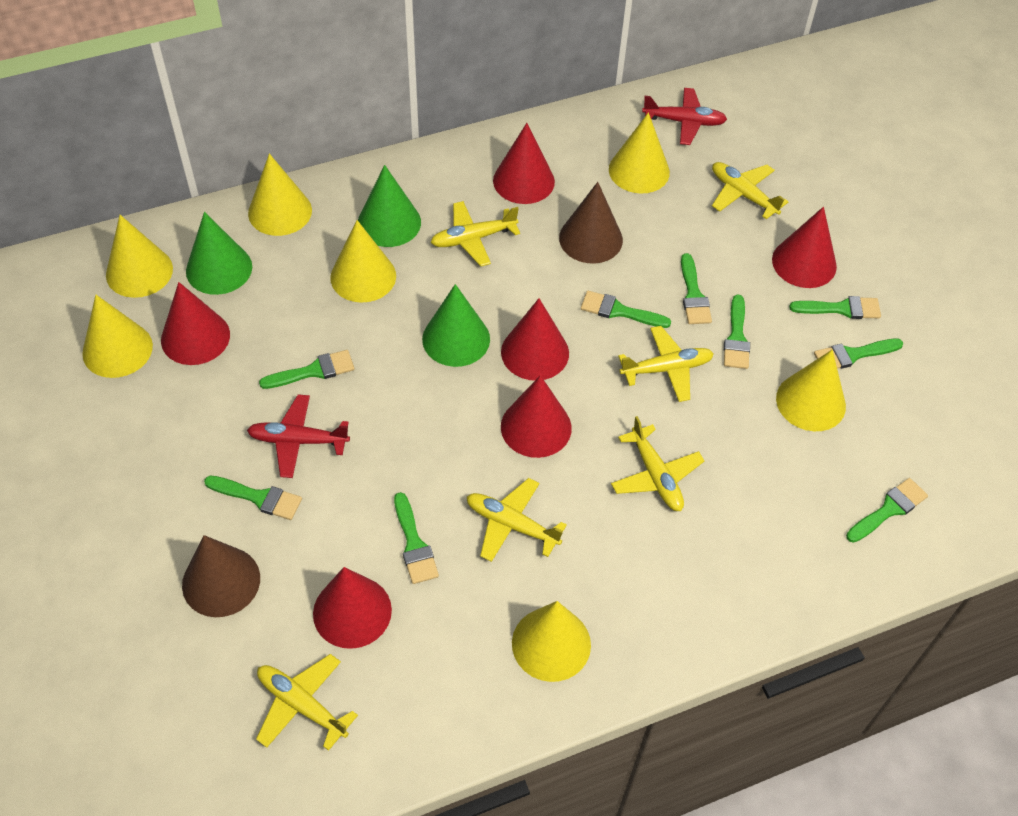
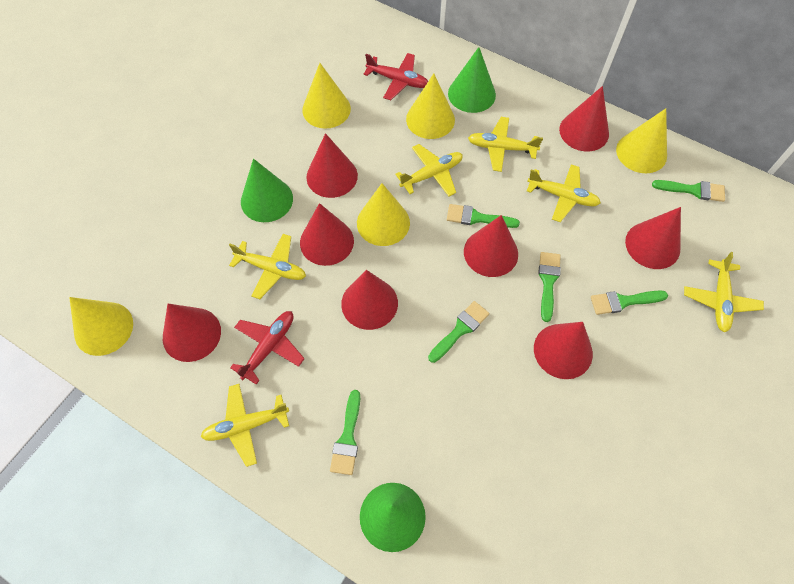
brown cone: 2 -> 0
green brush: 9 -> 6
red cone: 6 -> 8
yellow cone: 7 -> 5

